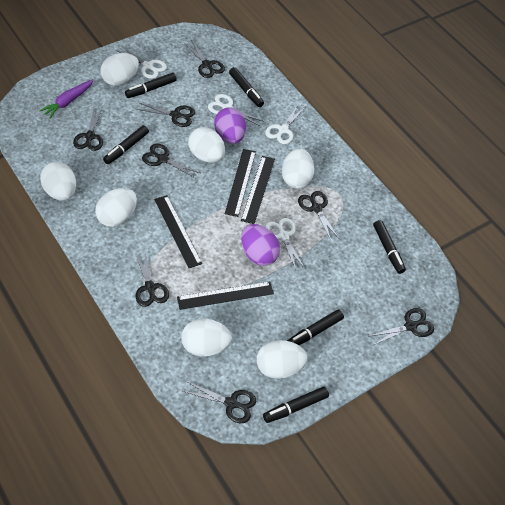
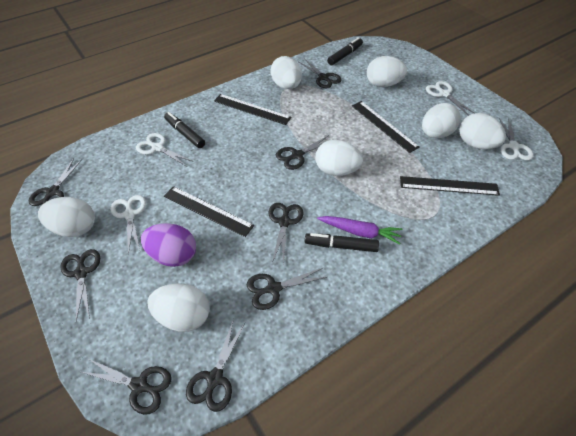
black marker: 6 -> 3
purple egg: 2 -> 1

